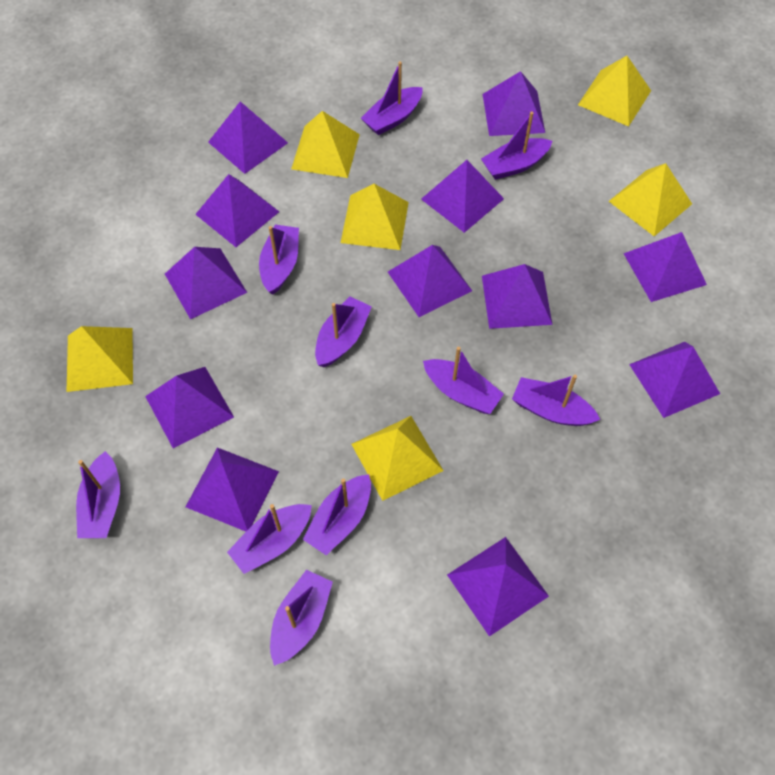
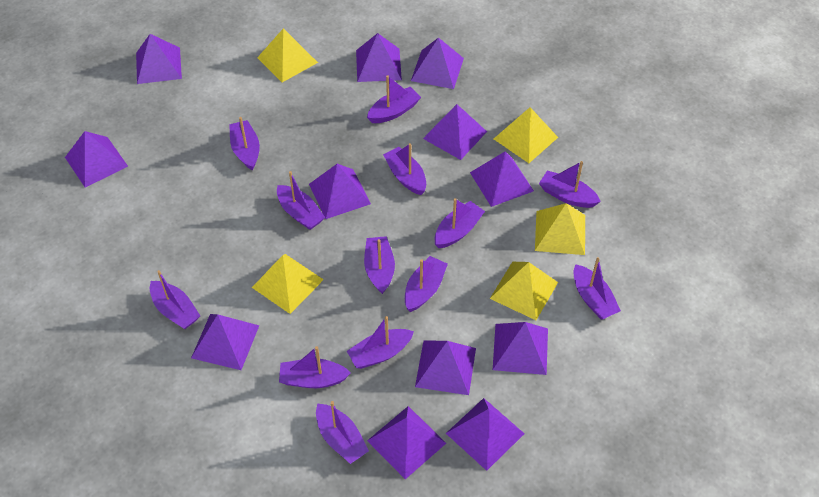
purple boat: 10 -> 13
yellow pyramid: 6 -> 5

